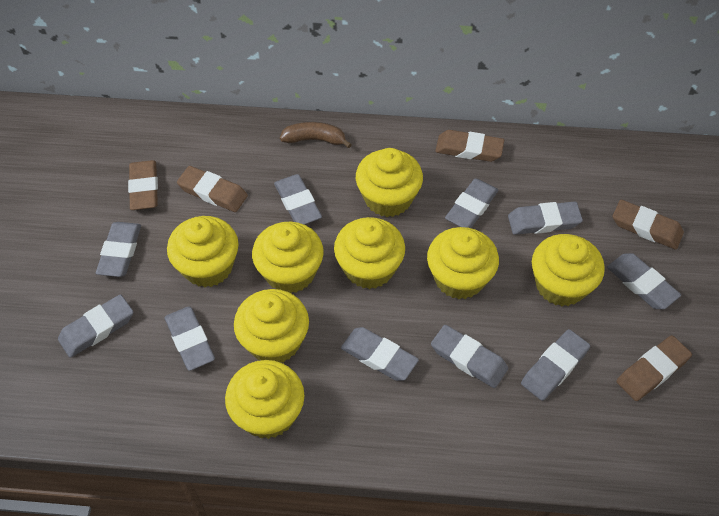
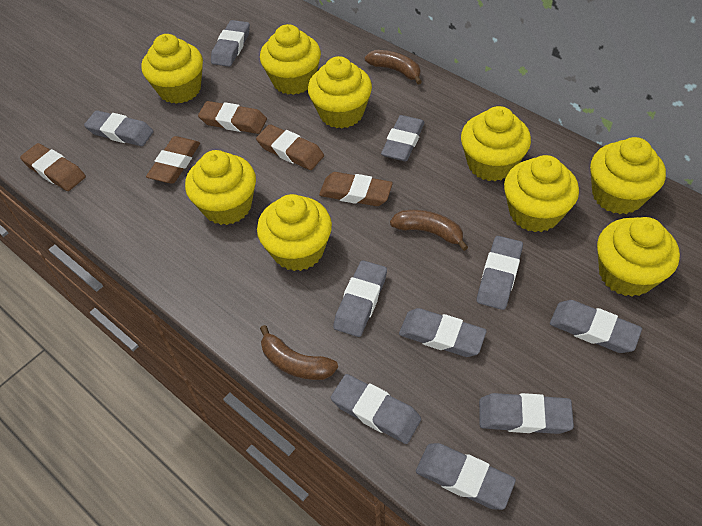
brown banana: 1 -> 3
yellow cupcake: 8 -> 9

